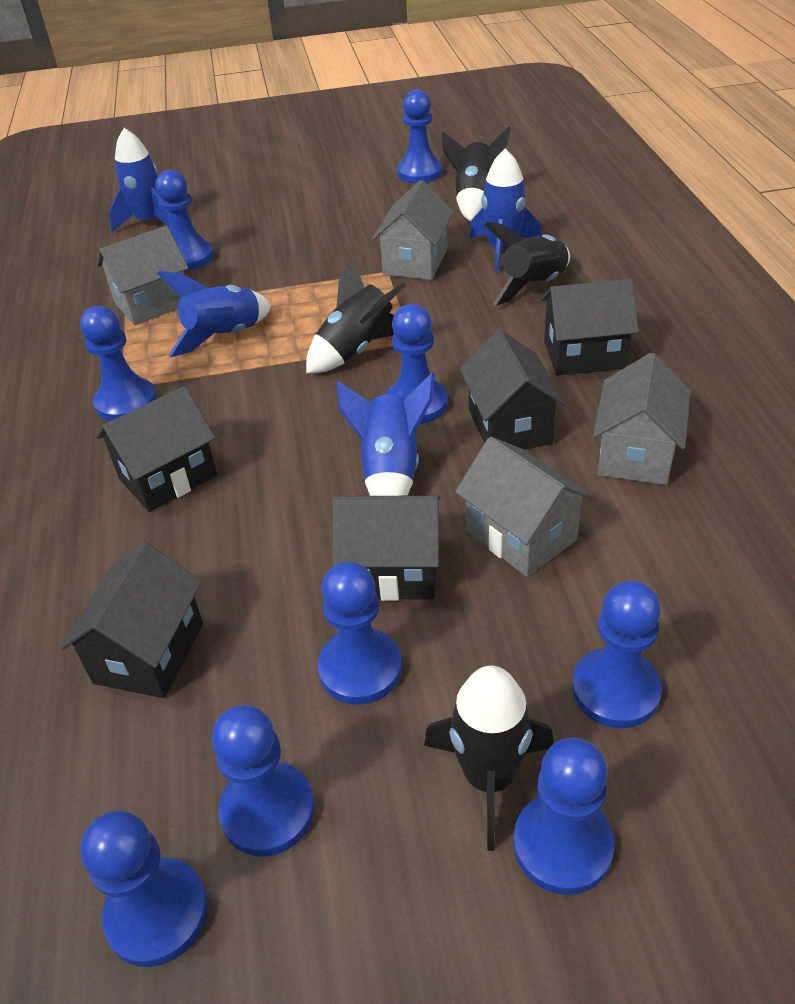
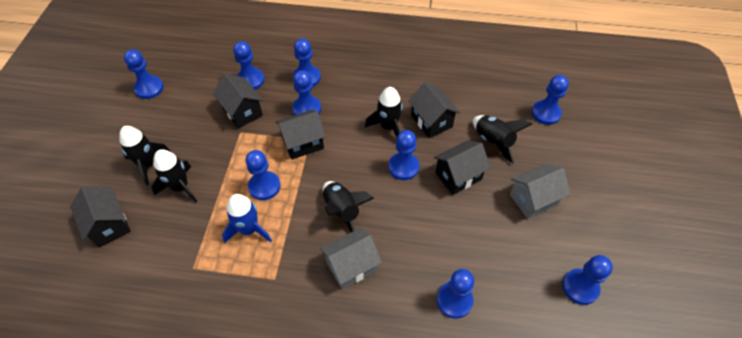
black rocket: 4 -> 5
blue rocket: 4 -> 1
grey house: 4 -> 2

